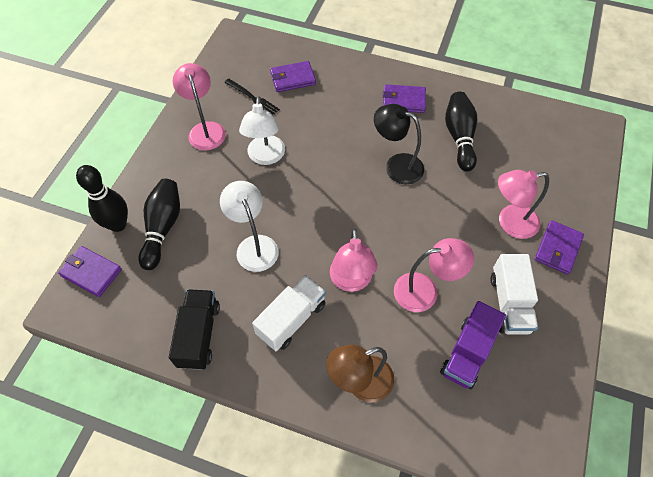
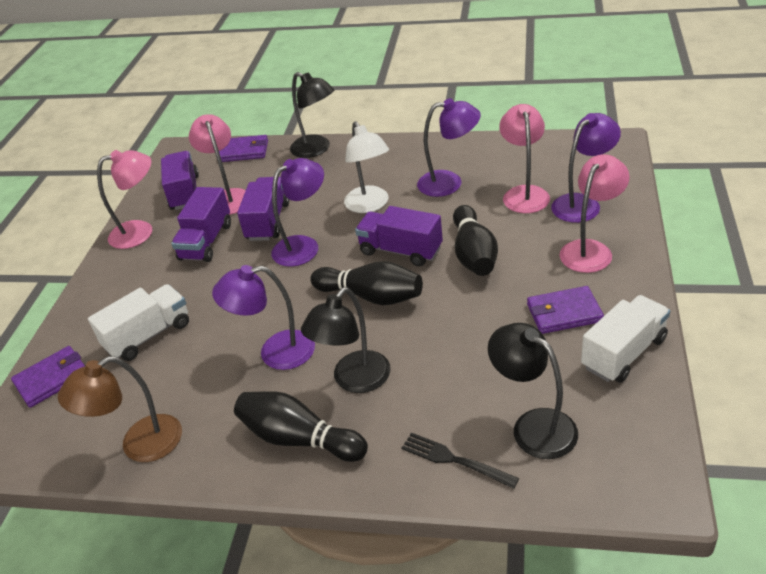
black lamp: 1 -> 3
black truck: 1 -> 0
purple lamp: 0 -> 4
purple truck: 1 -> 4
purple wallet: 4 -> 3
white lamp: 2 -> 1

